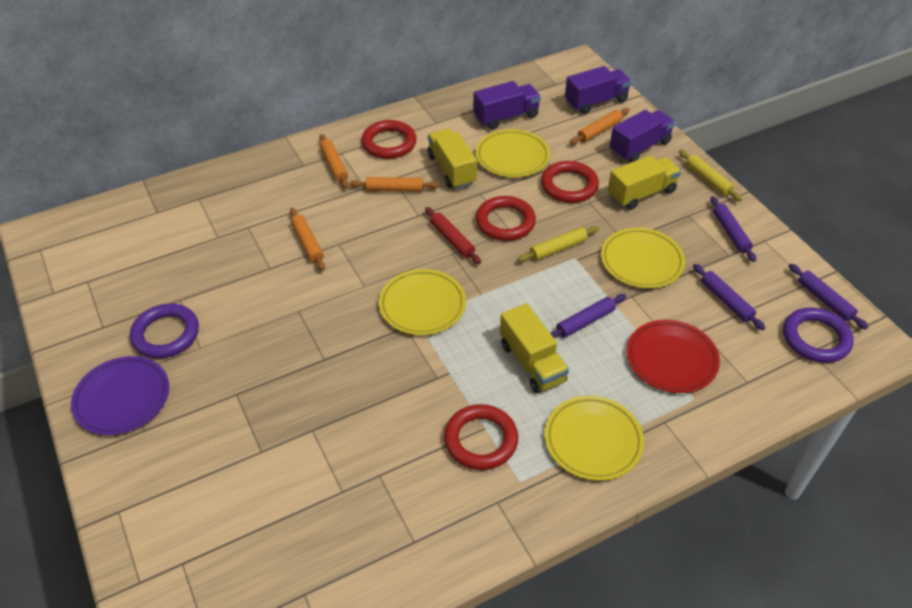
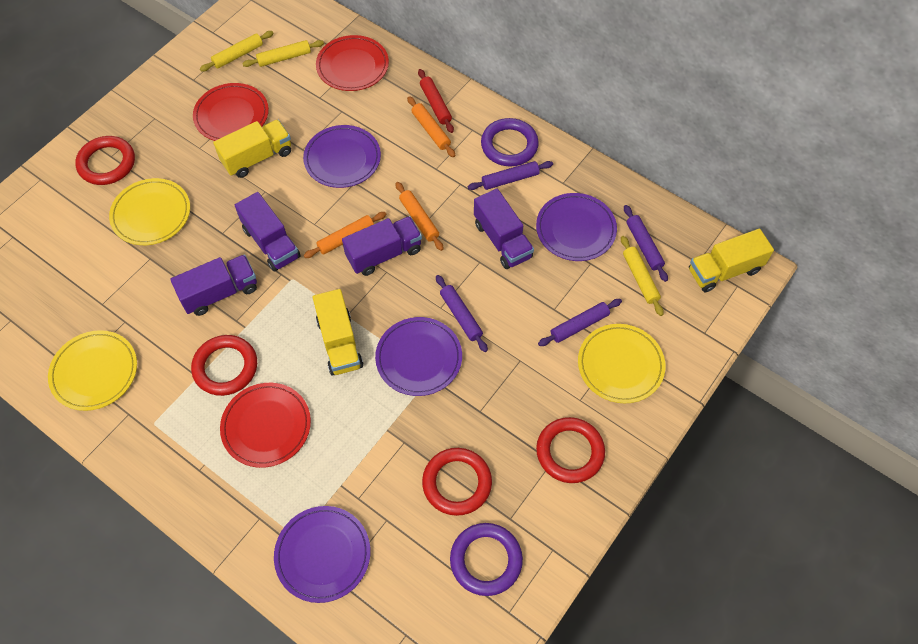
orange rolling pin: 4 -> 3
purple plate: 1 -> 4
purple truck: 3 -> 4
red plate: 1 -> 3
yellow plate: 4 -> 3
yellow rolling pin: 2 -> 3

